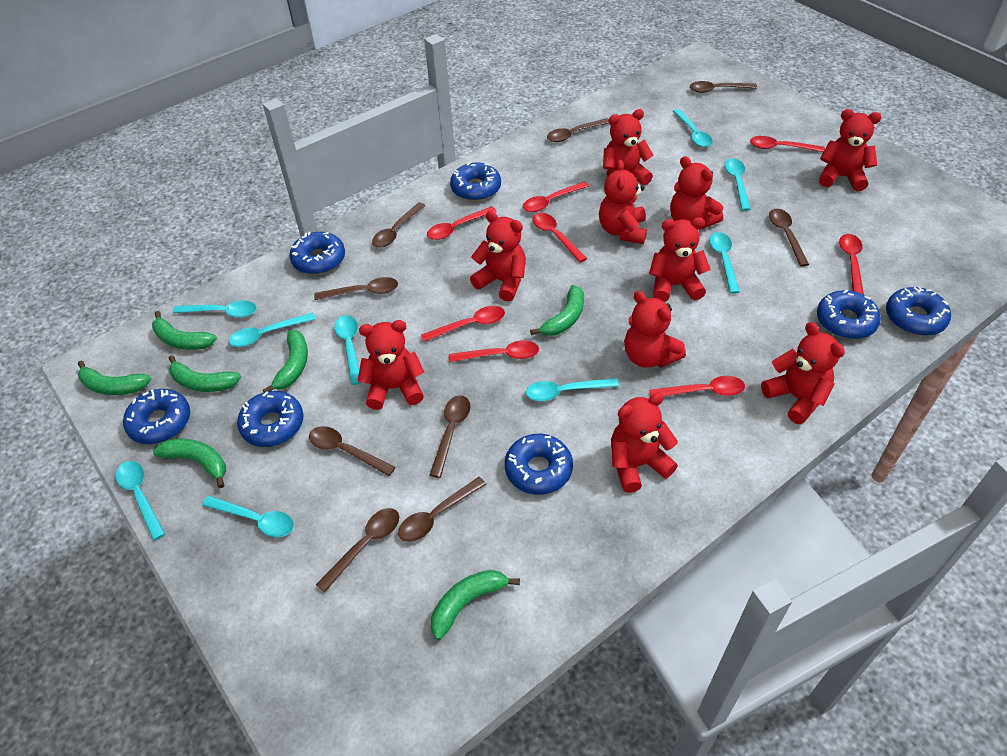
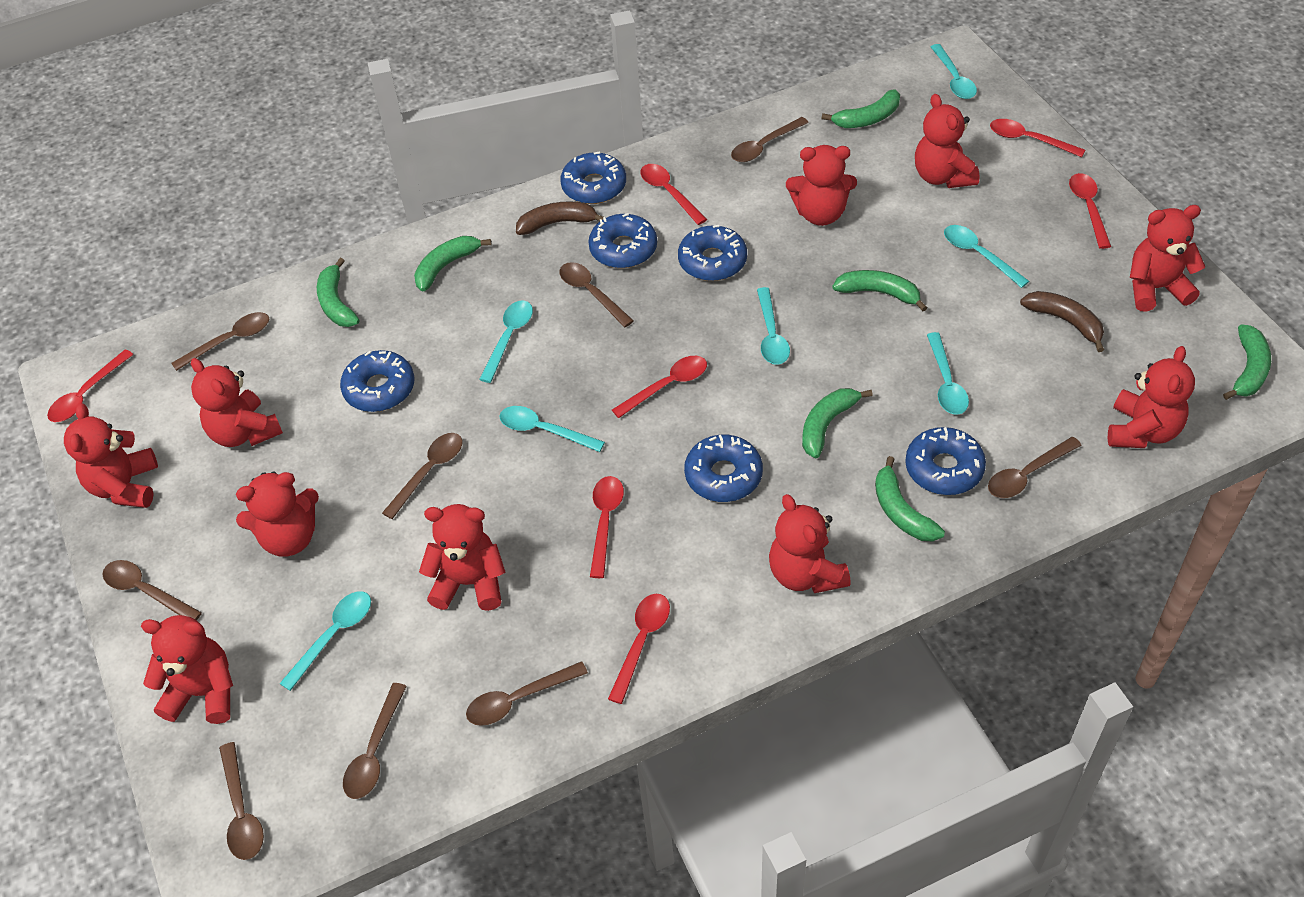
blue donut: 7 -> 6
brown banana: 0 -> 2
red spoon: 8 -> 7
turquoise spoon: 9 -> 7

